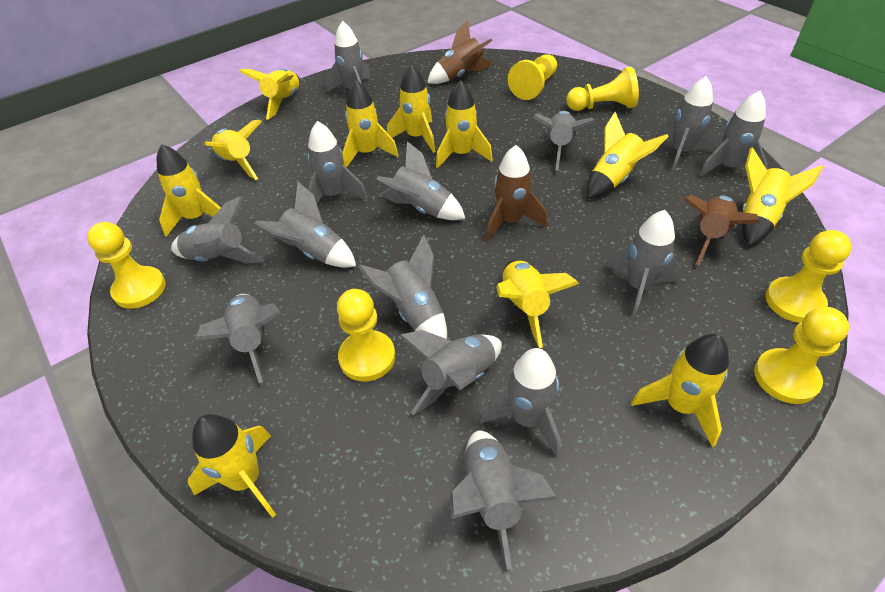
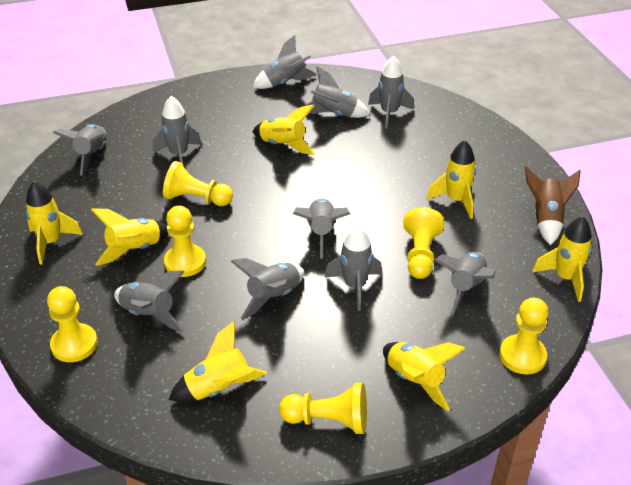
brown rocket: 3 -> 1
grey rocket: 14 -> 10
yellow rocket: 11 -> 7

